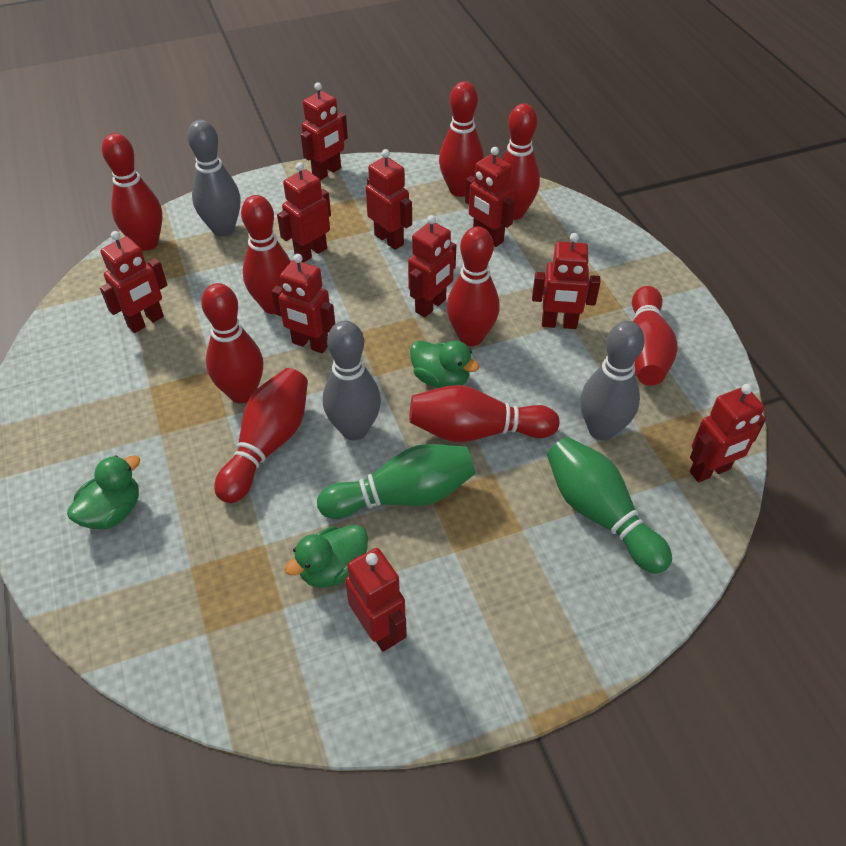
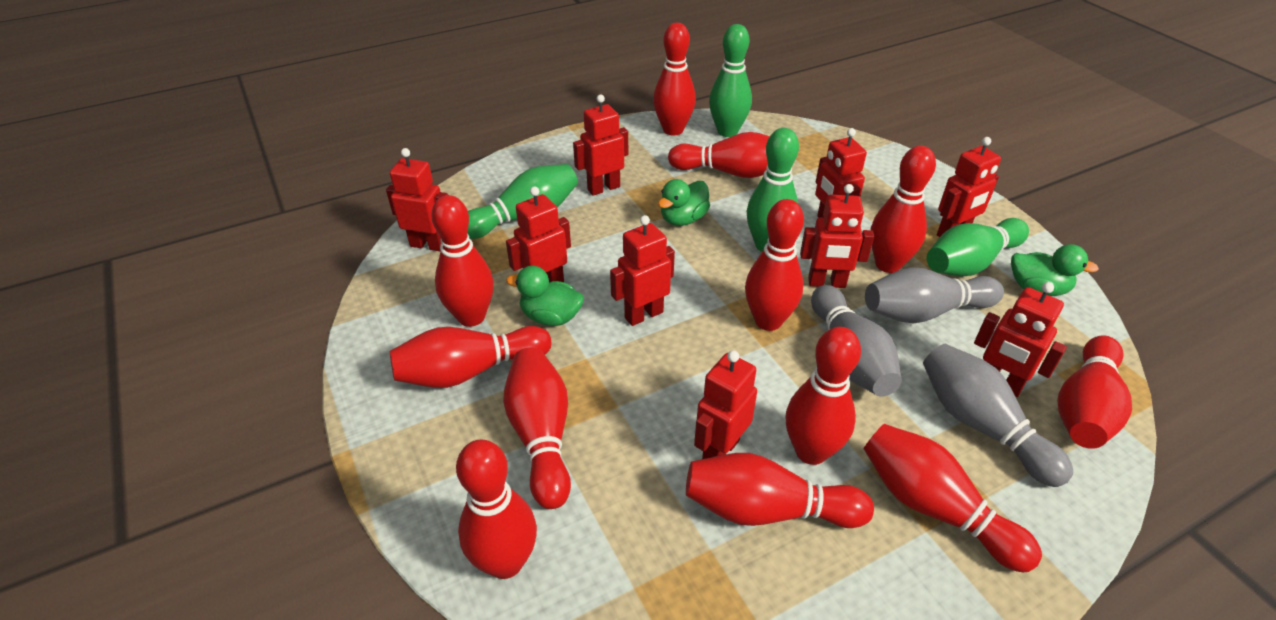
green bowling pin: 2 -> 4
red bowling pin: 9 -> 12
red robot: 10 -> 9

